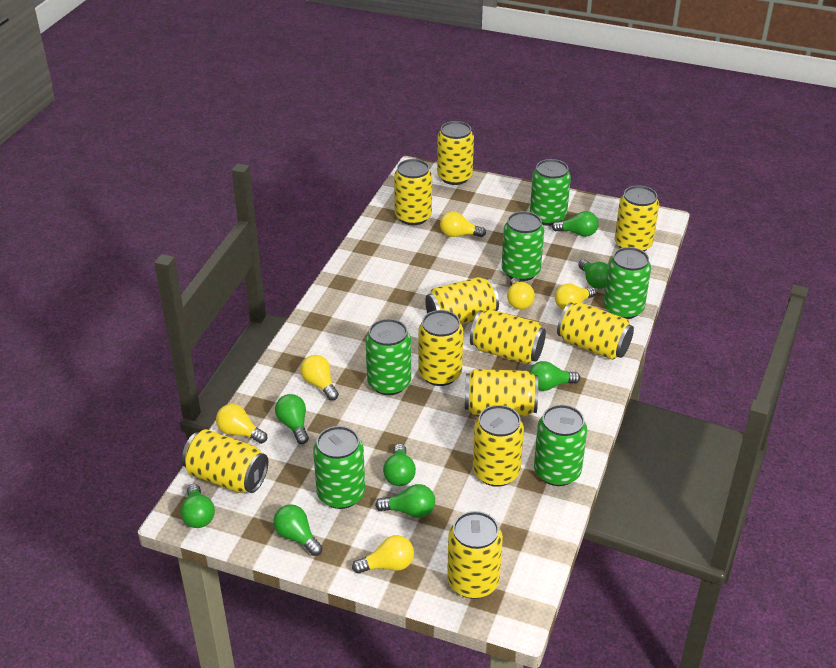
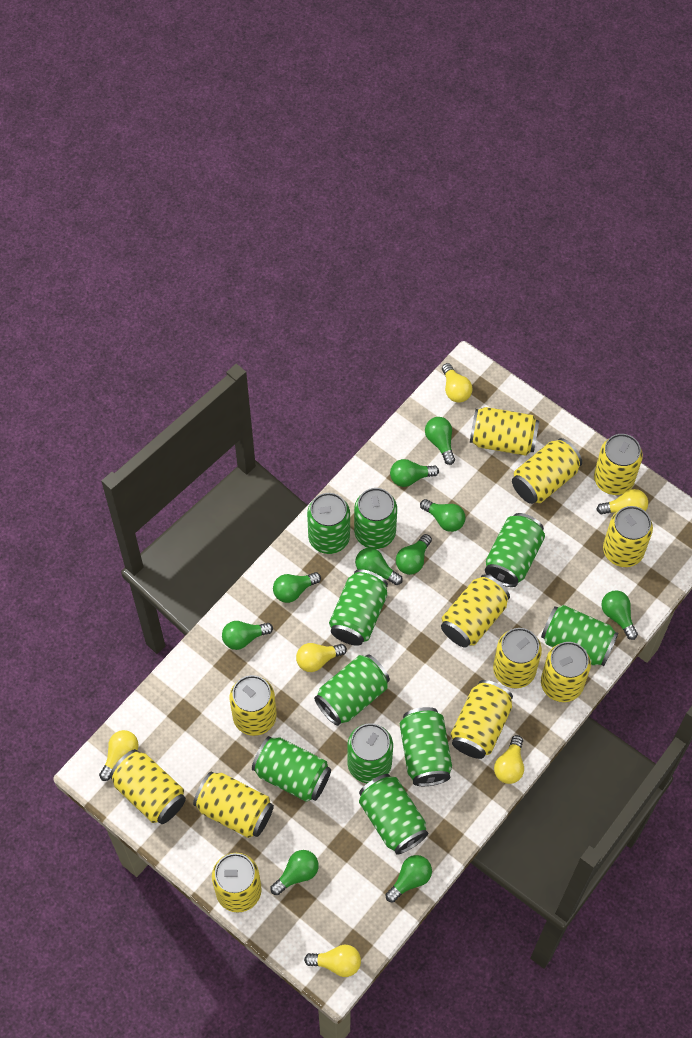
green can: 6 -> 10
green light bulb: 8 -> 10
yellow can: 11 -> 12

